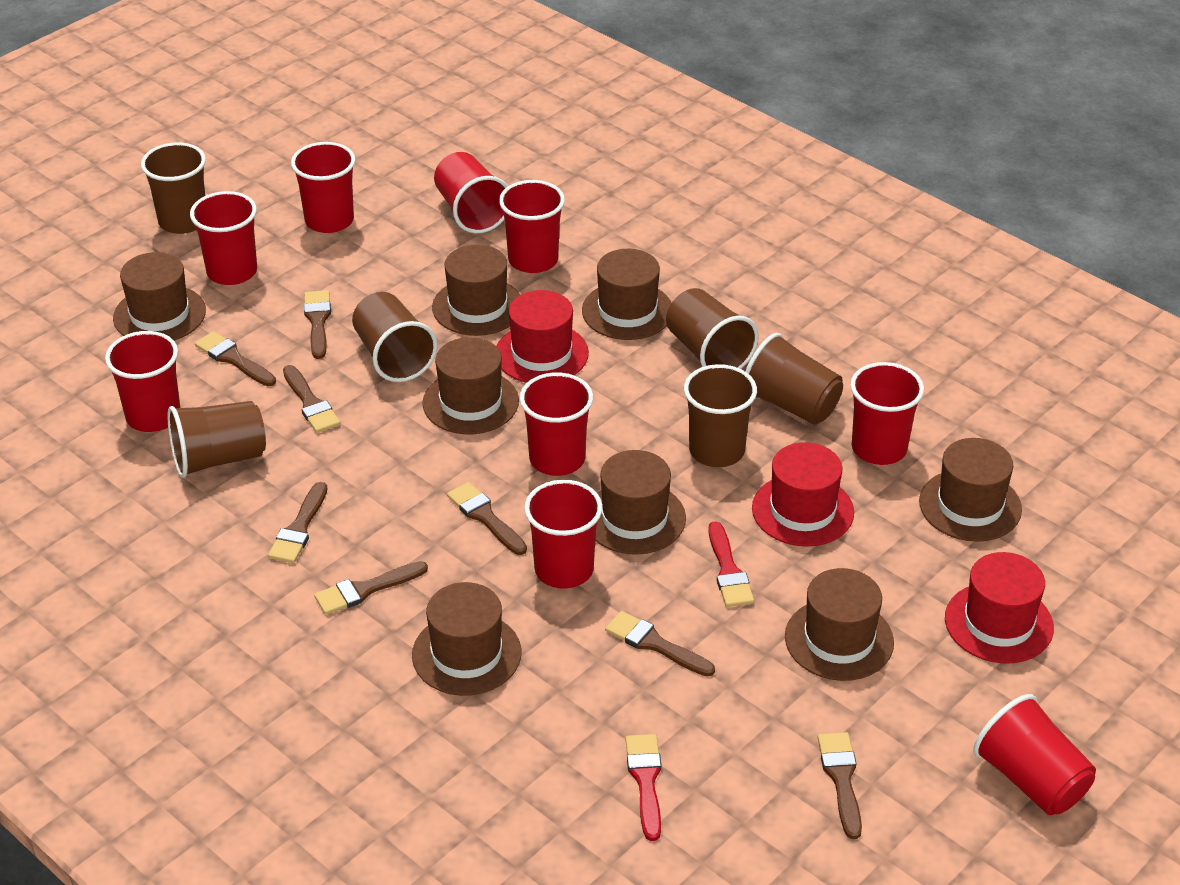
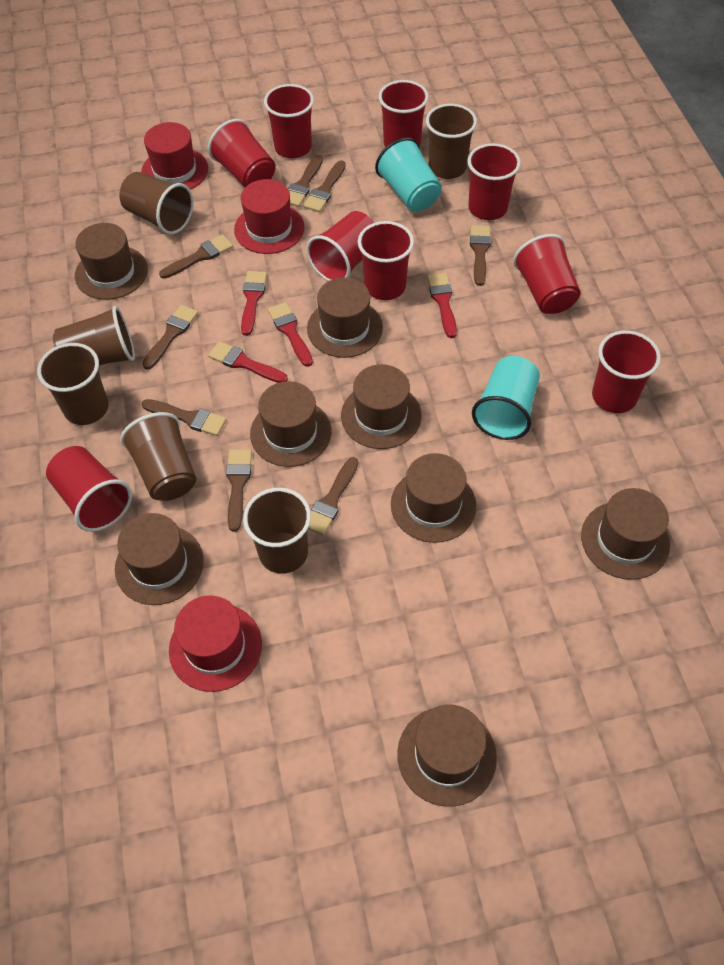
red brush: 2 -> 4
turquoise cup: 0 -> 2

